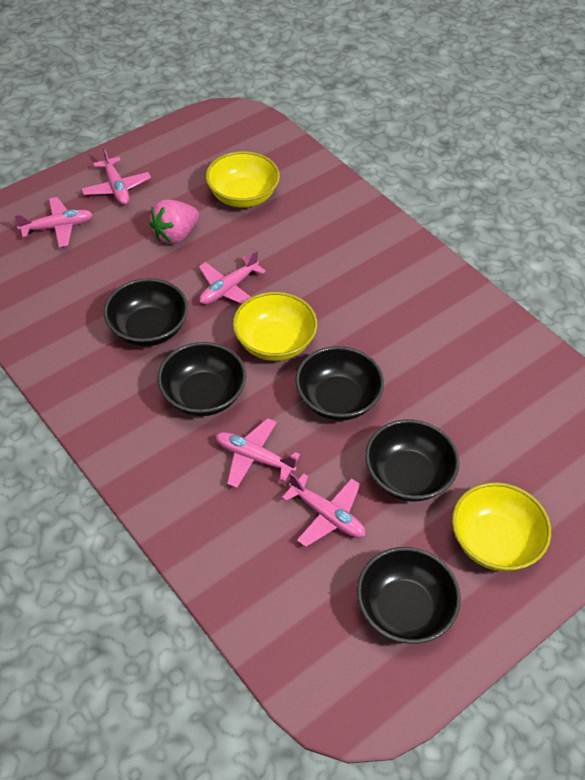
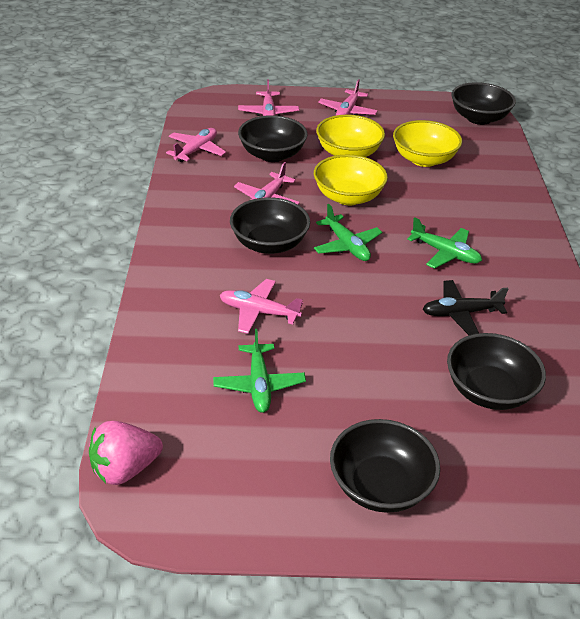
black plane: 0 -> 1
green plane: 0 -> 3

